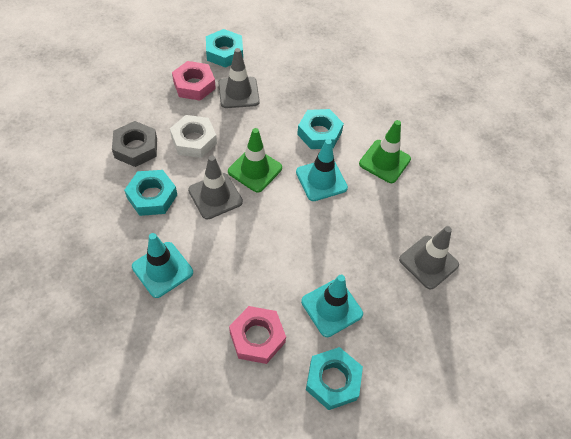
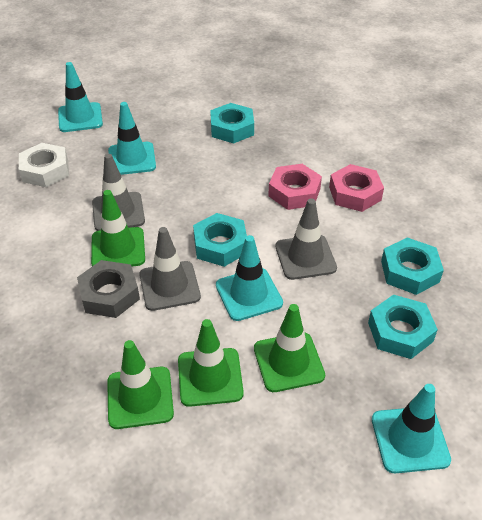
green traffic cone: 2 -> 4
turquoise traffic cone: 3 -> 4

